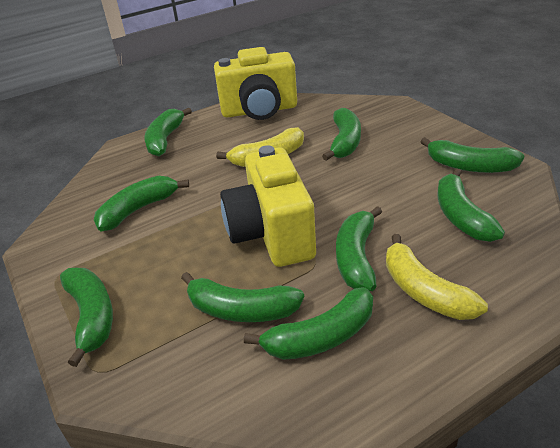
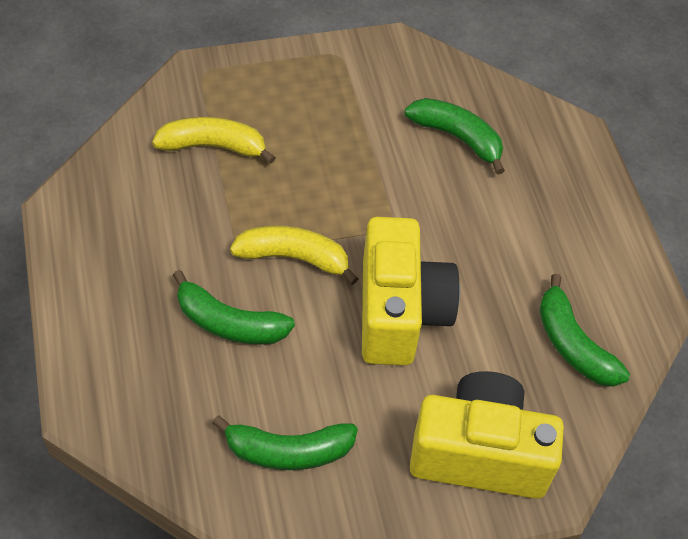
green banana: 9 -> 4

